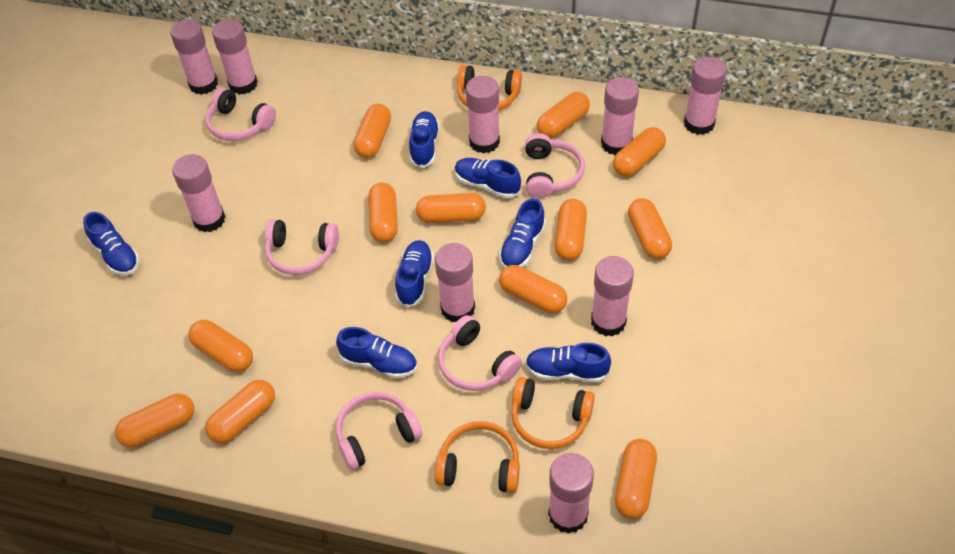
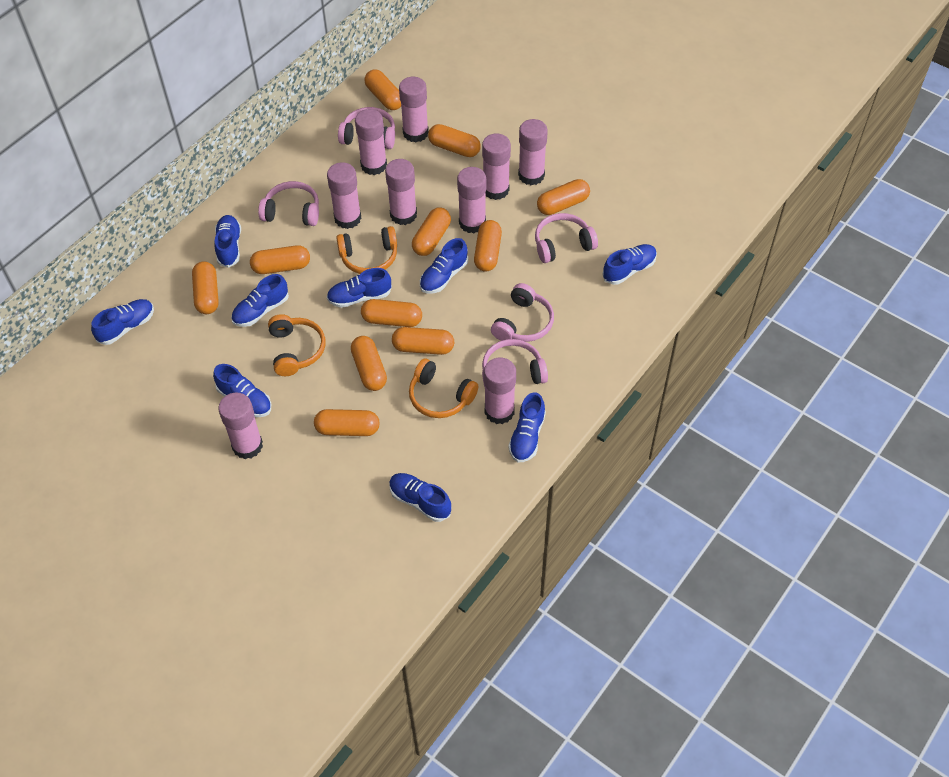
blue shoe: 7 -> 9
orange capsule: 12 -> 11

